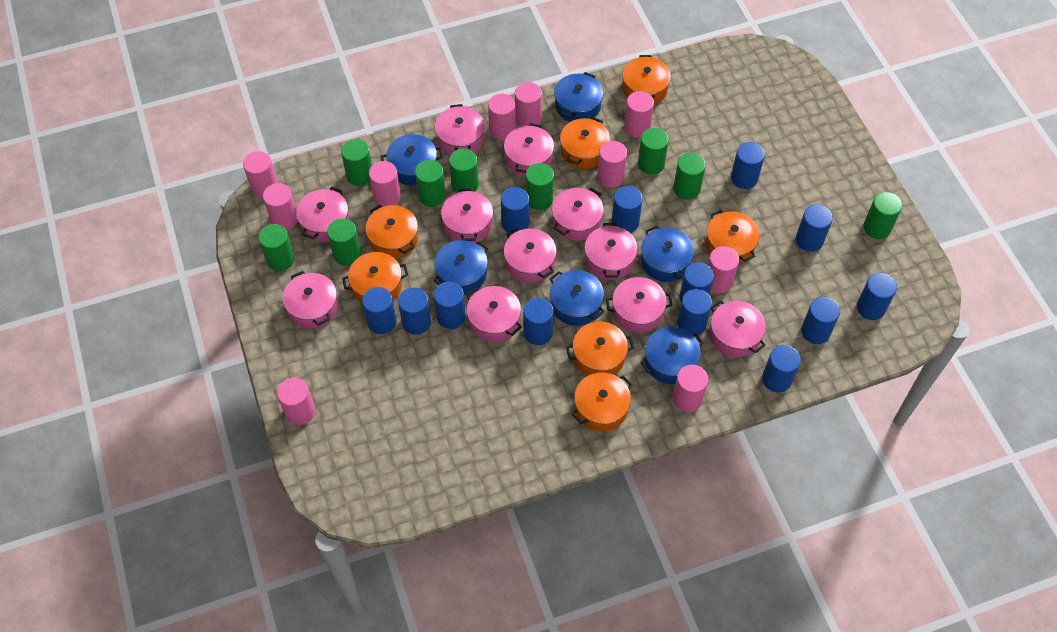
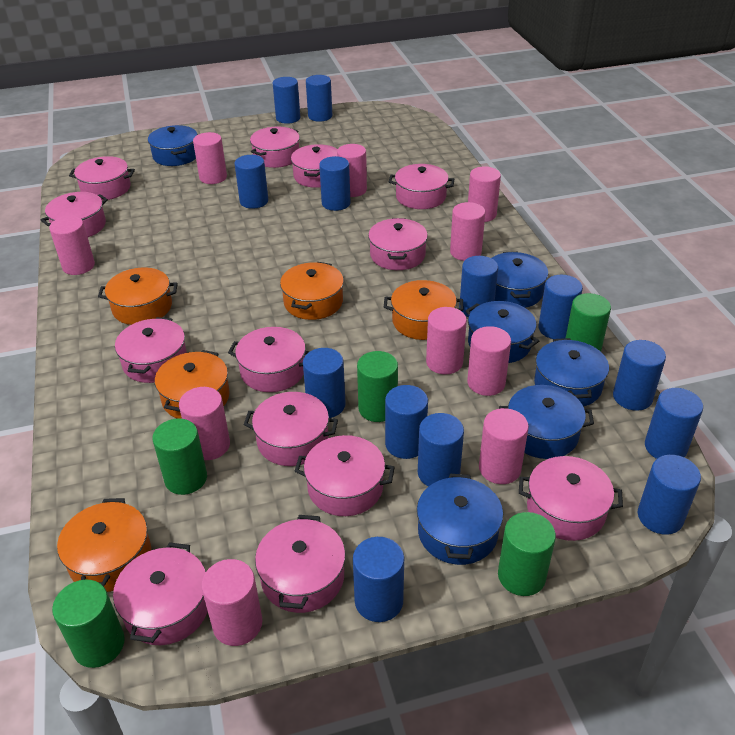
green cylinder: 9 -> 5
orange pot: 7 -> 5
pink pot: 11 -> 13

